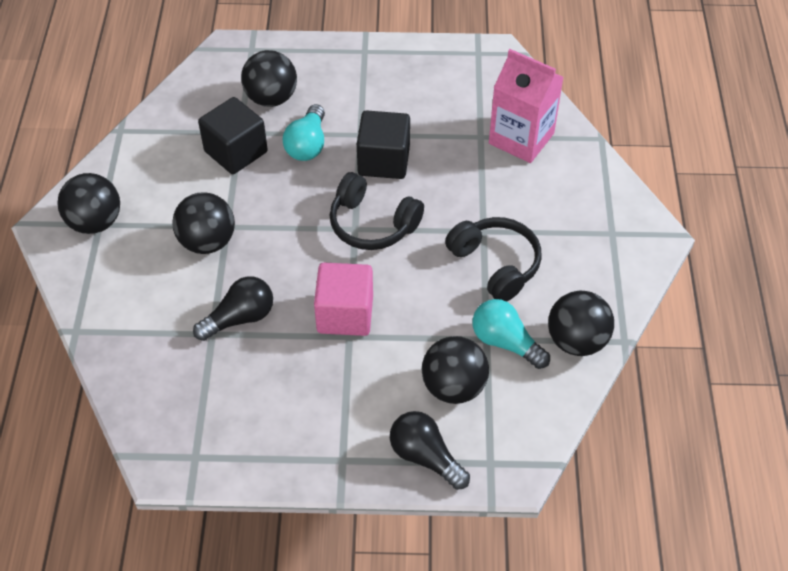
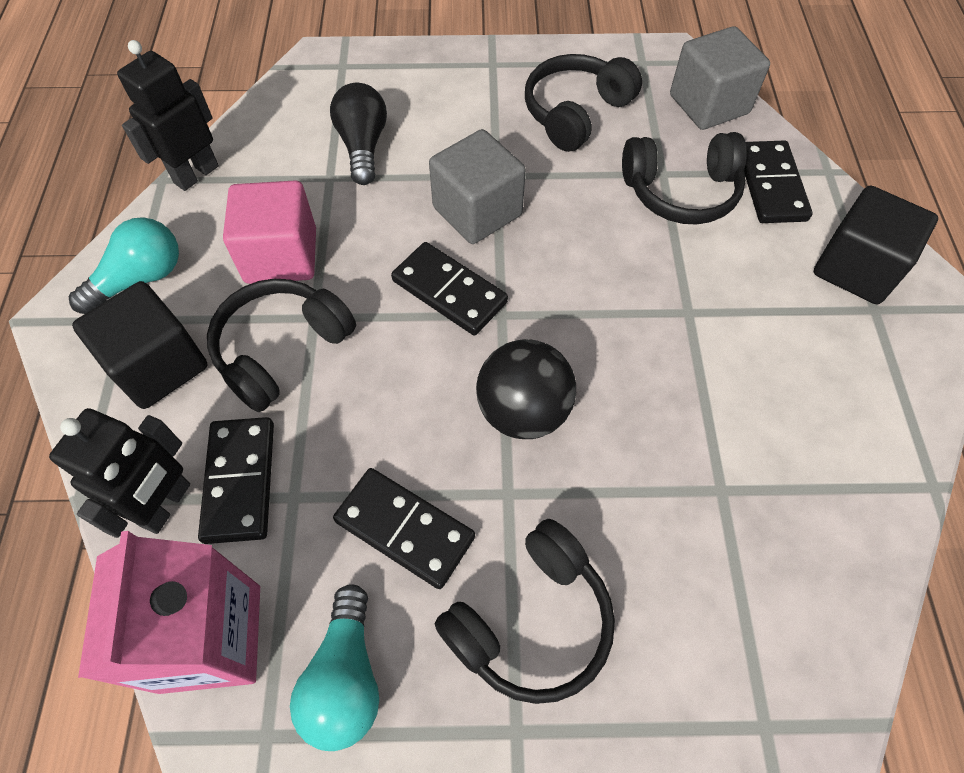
black ball: 5 -> 1
black domino: 0 -> 4
black headphones: 2 -> 4
black light bulb: 2 -> 1
black robot: 0 -> 2
grey cube: 0 -> 2

